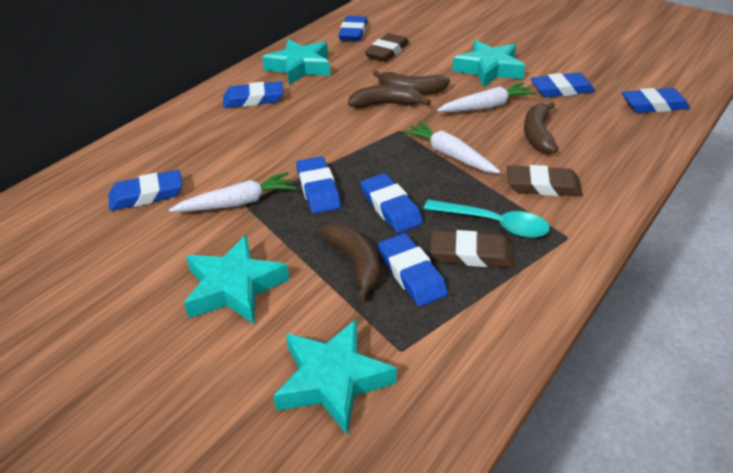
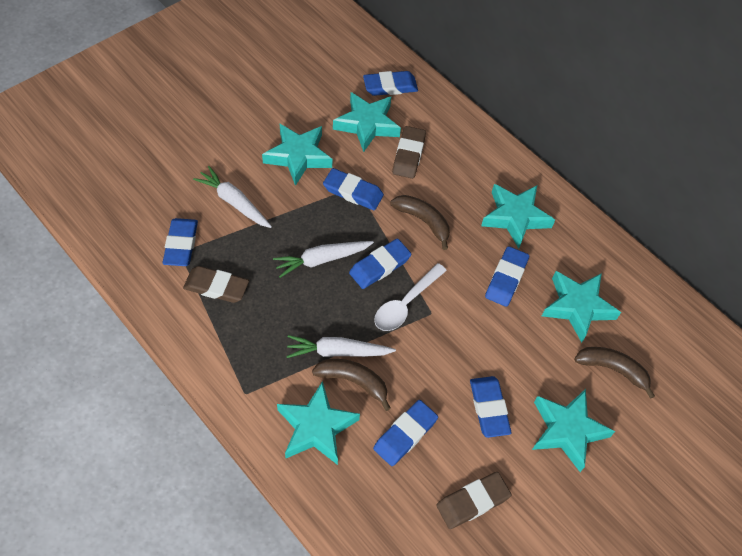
blue eraser: 8 -> 7
brown banana: 4 -> 3
turquoise spoon: 1 -> 0
turquoise star: 4 -> 6
white spoon: 0 -> 1

